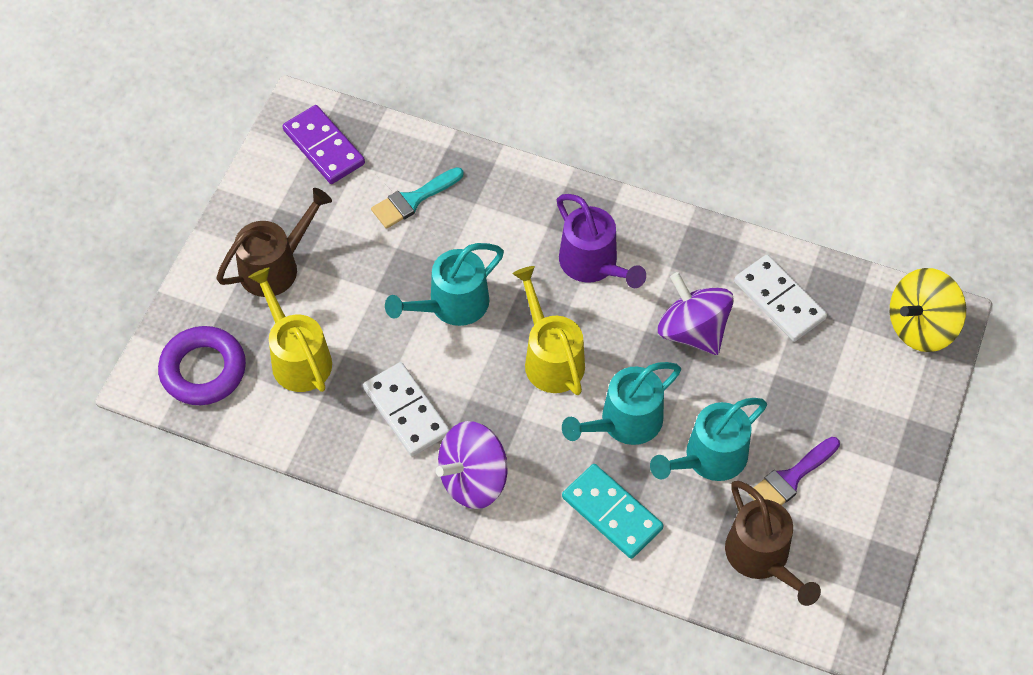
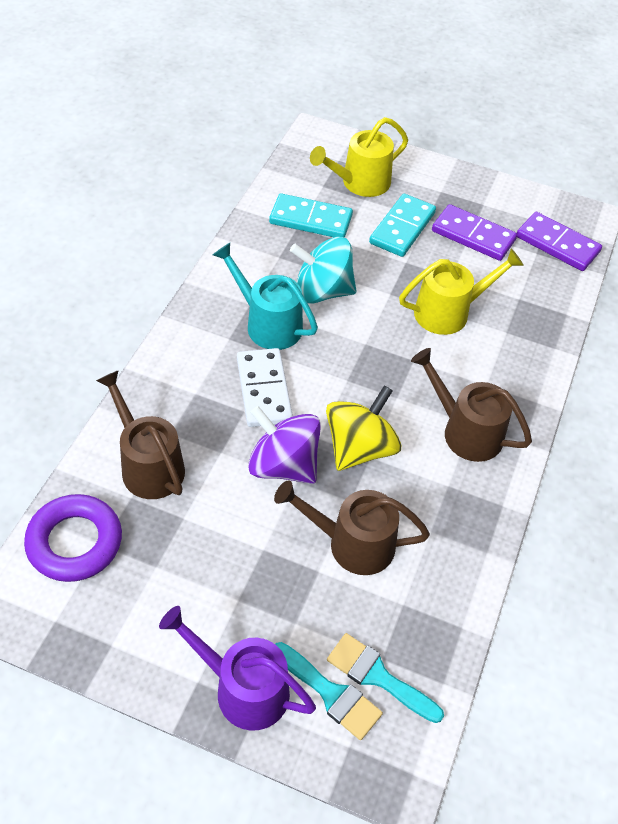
brown watering can: 2 -> 3
purple brush: 1 -> 0
purple domino: 1 -> 2
purple spinning top: 2 -> 1
turquoise brush: 1 -> 2
turquoise domino: 1 -> 2
turquoise spinning top: 0 -> 1
turquoise watering can: 3 -> 1
white domino: 2 -> 1

